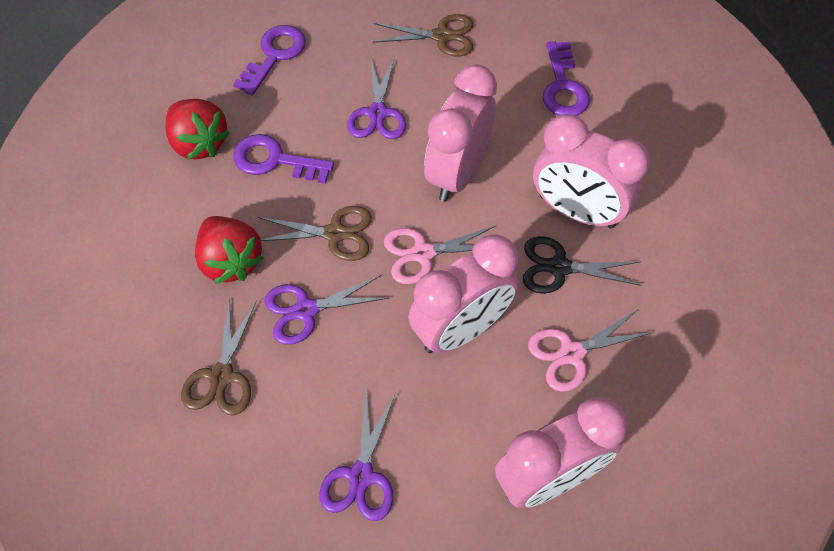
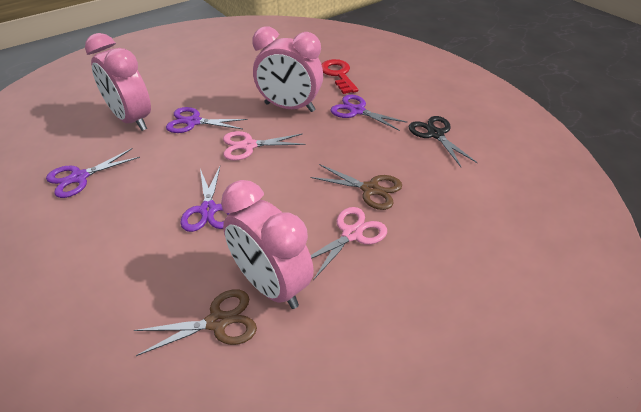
brown scissors: 3 -> 2
pink clock: 4 -> 3
purple key: 3 -> 0
purple scissors: 3 -> 4
red key: 0 -> 1
red strawberry: 2 -> 0

